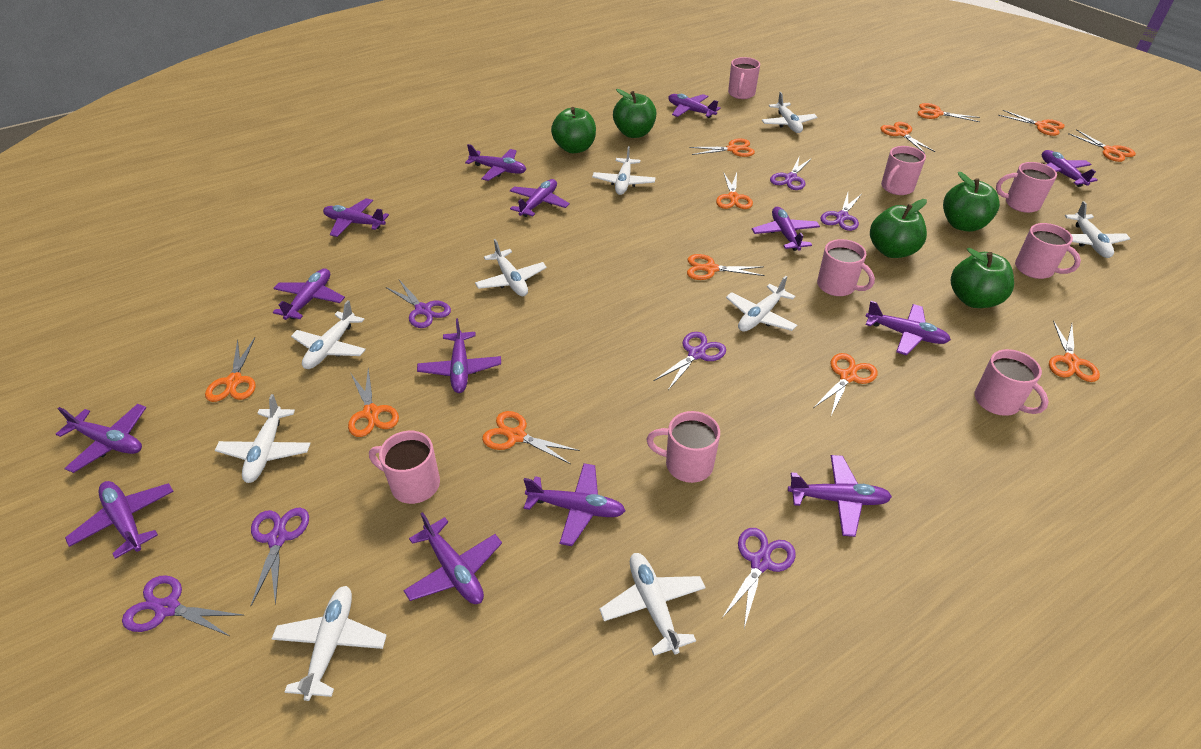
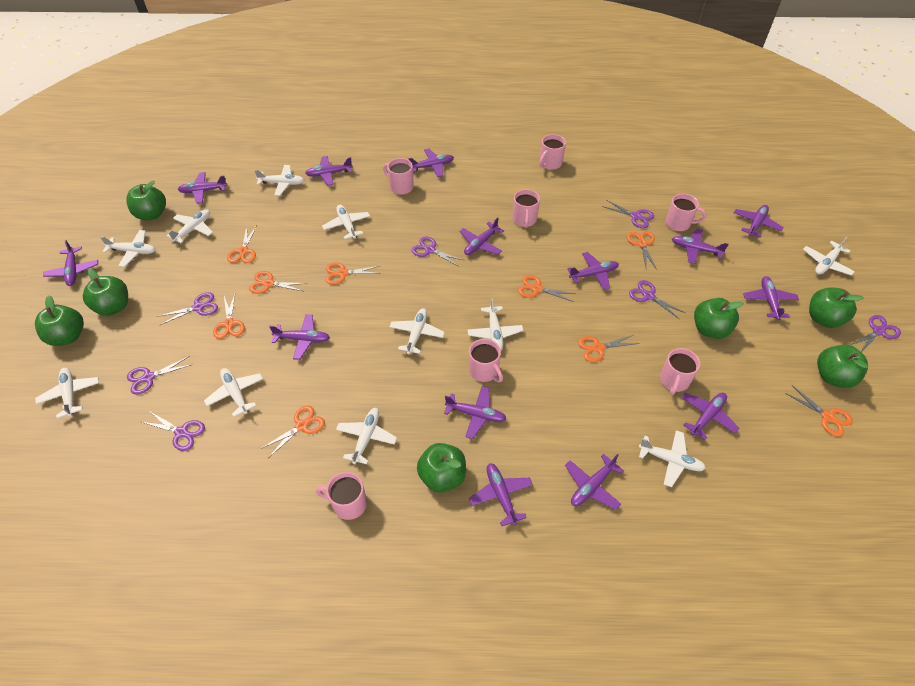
green apple: 5 -> 7
orange scissors: 12 -> 9
pink mug: 8 -> 7
white plane: 9 -> 11

